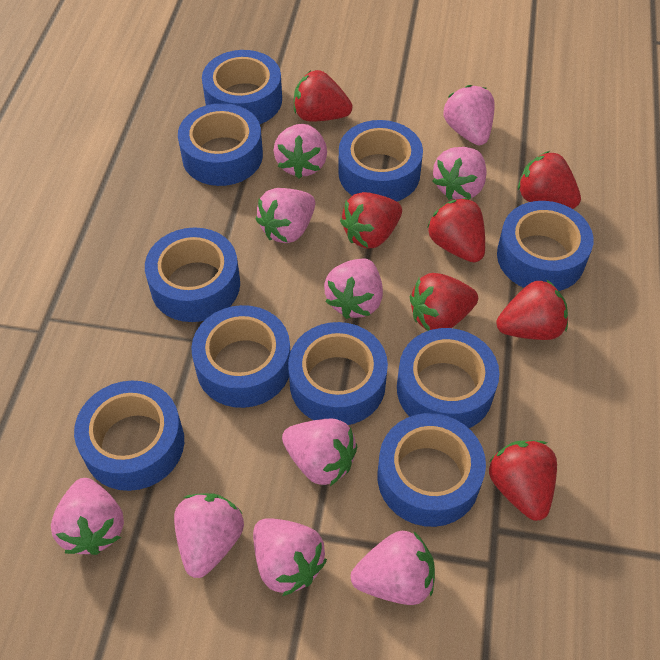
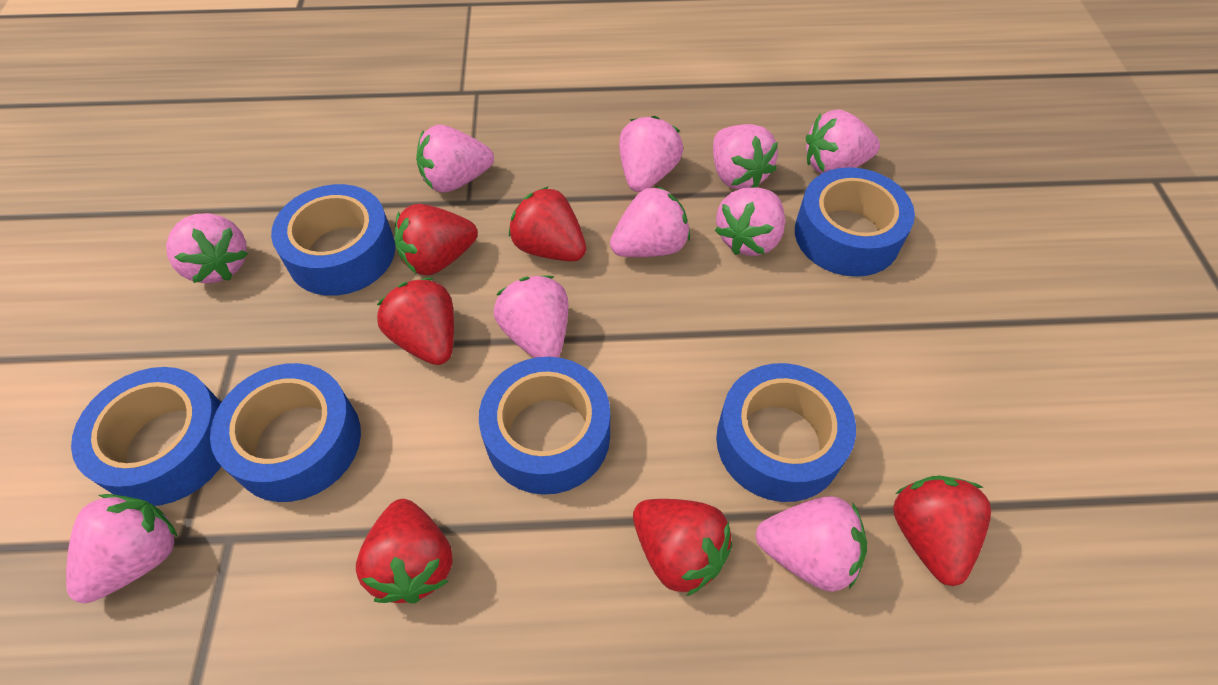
blue tape: 10 -> 6
red strawberry: 7 -> 6

